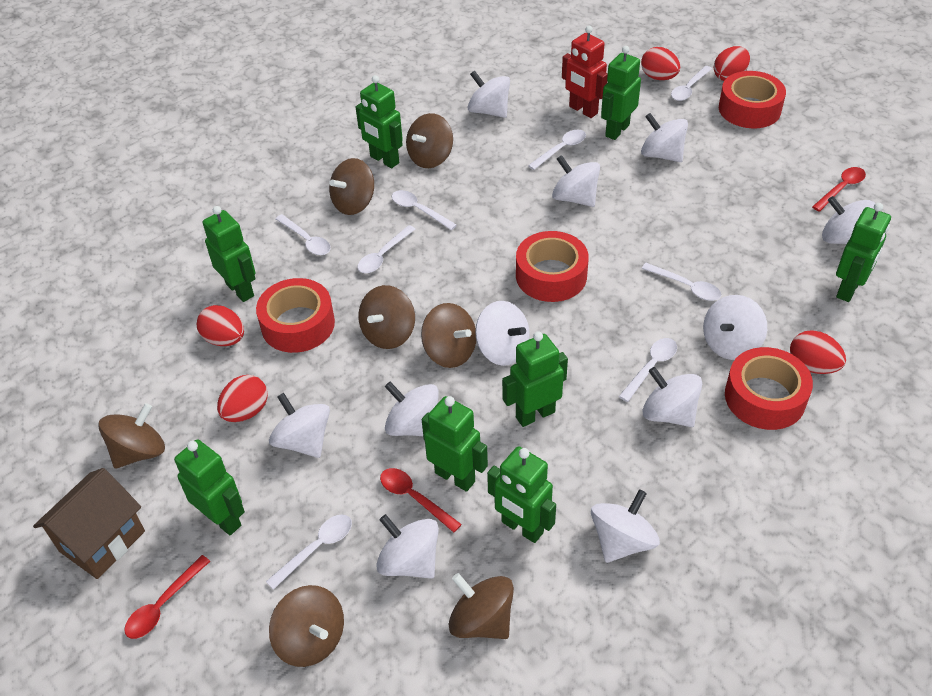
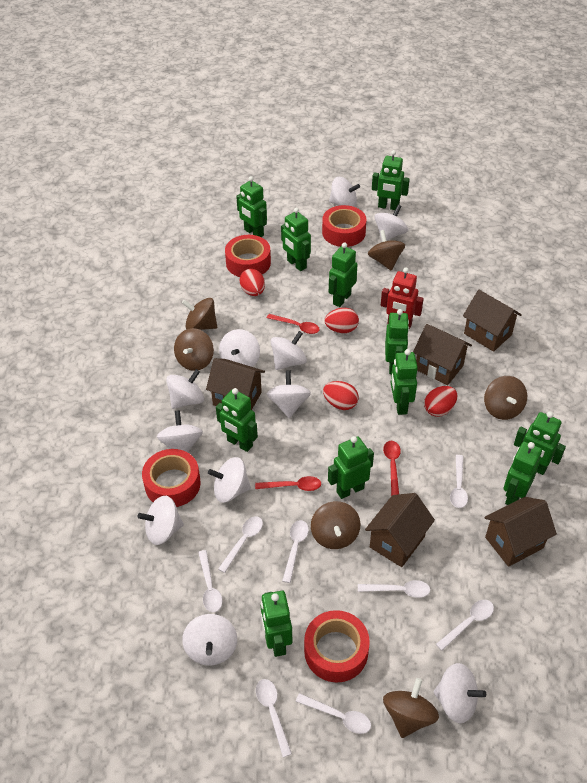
brown house: 1 -> 5
brown spinning top: 7 -> 6
green robot: 8 -> 11
red egg: 5 -> 4

